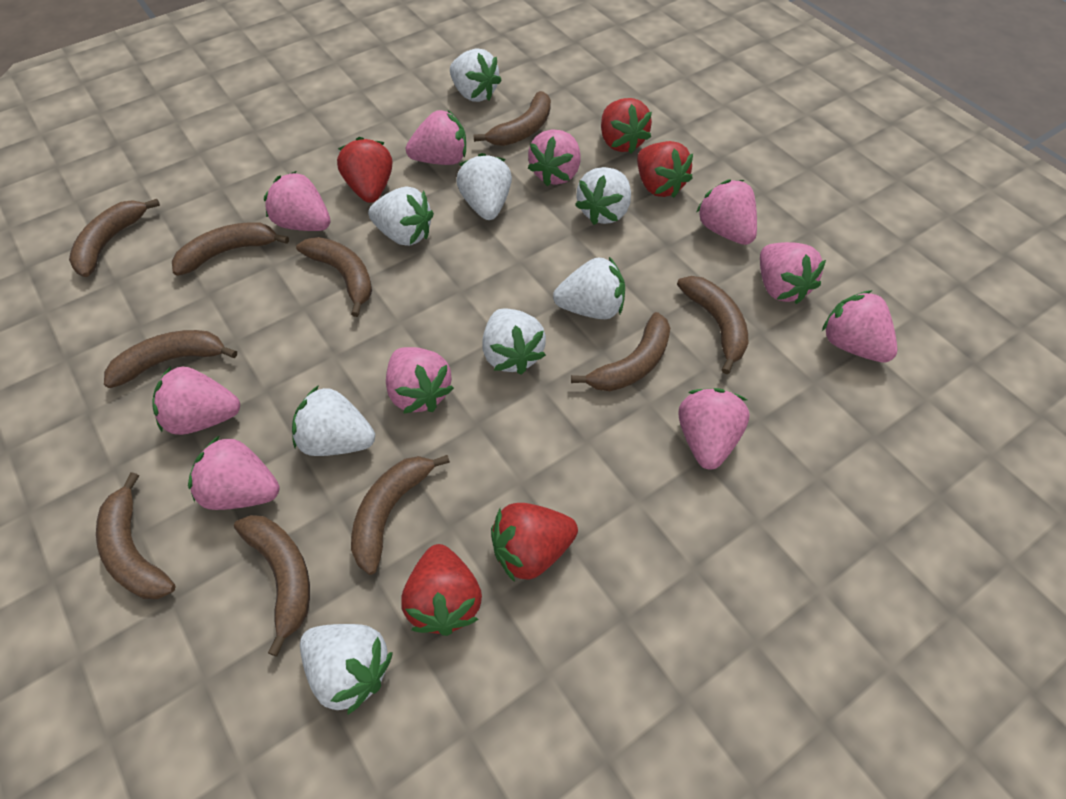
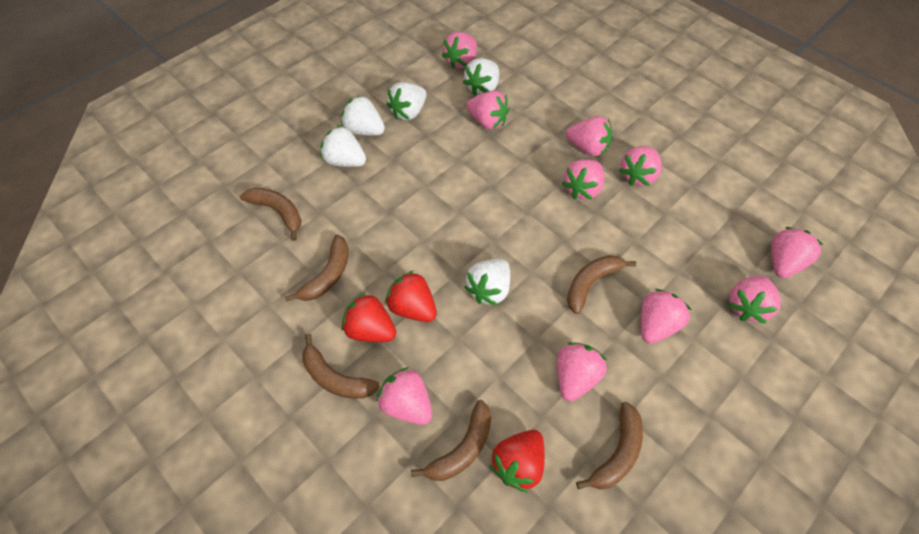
brown banana: 10 -> 6
red strawberry: 5 -> 3
white strawberry: 8 -> 5

